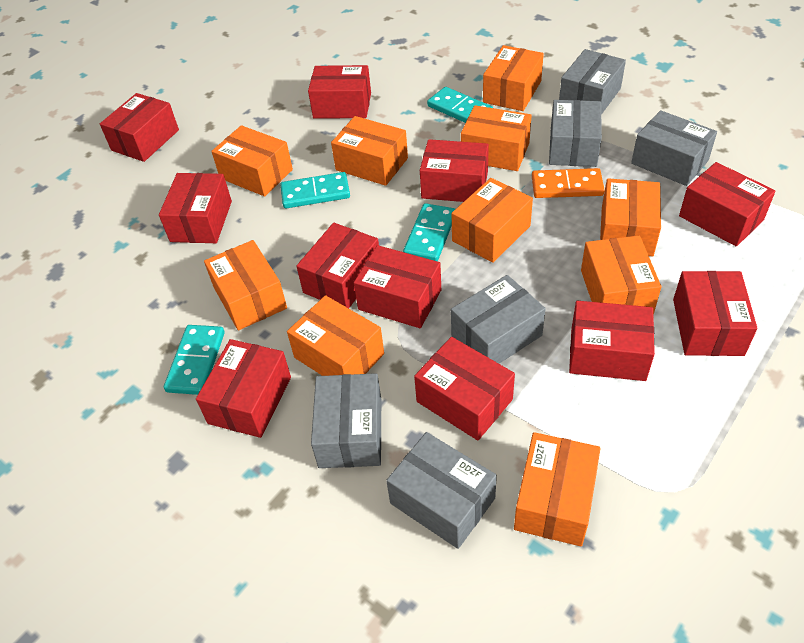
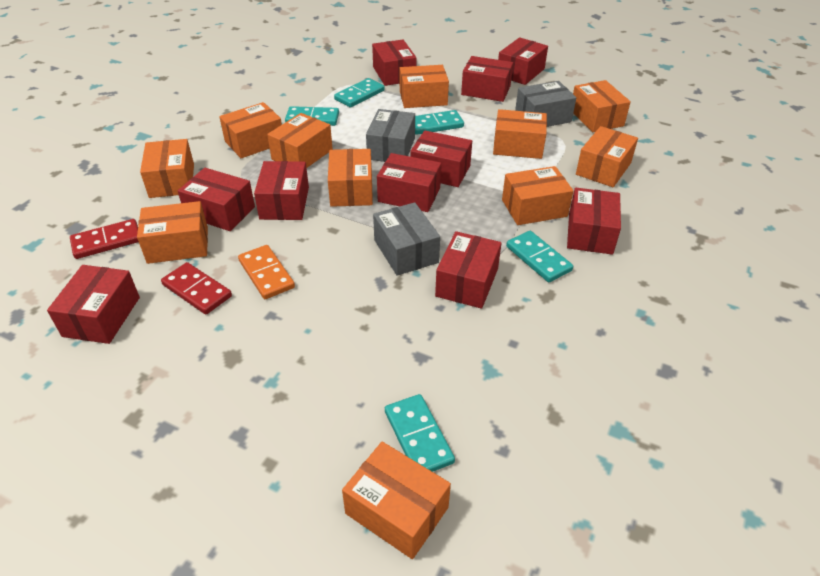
grey box: 6 -> 3
orange box: 10 -> 11
red box: 11 -> 10
red domino: 0 -> 2
turquoise domino: 4 -> 5

